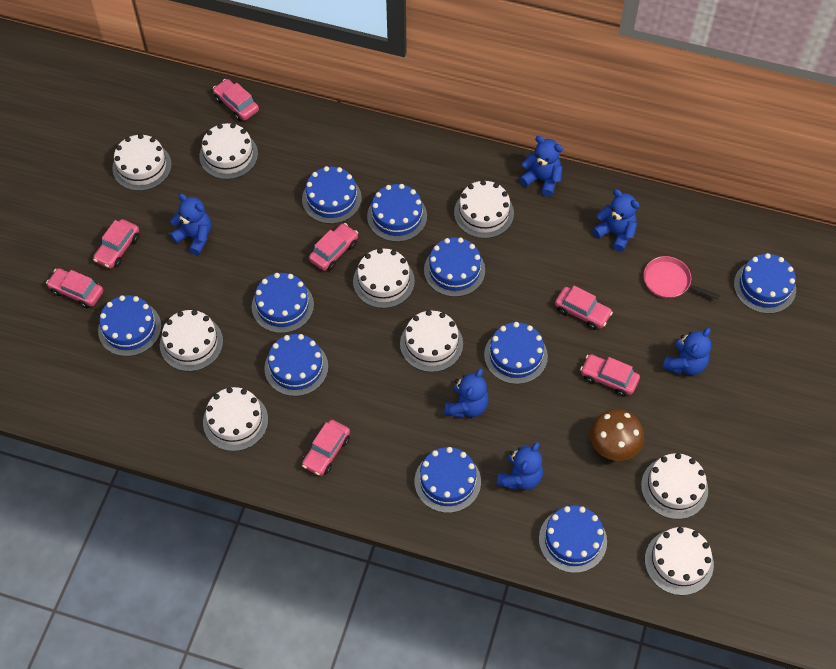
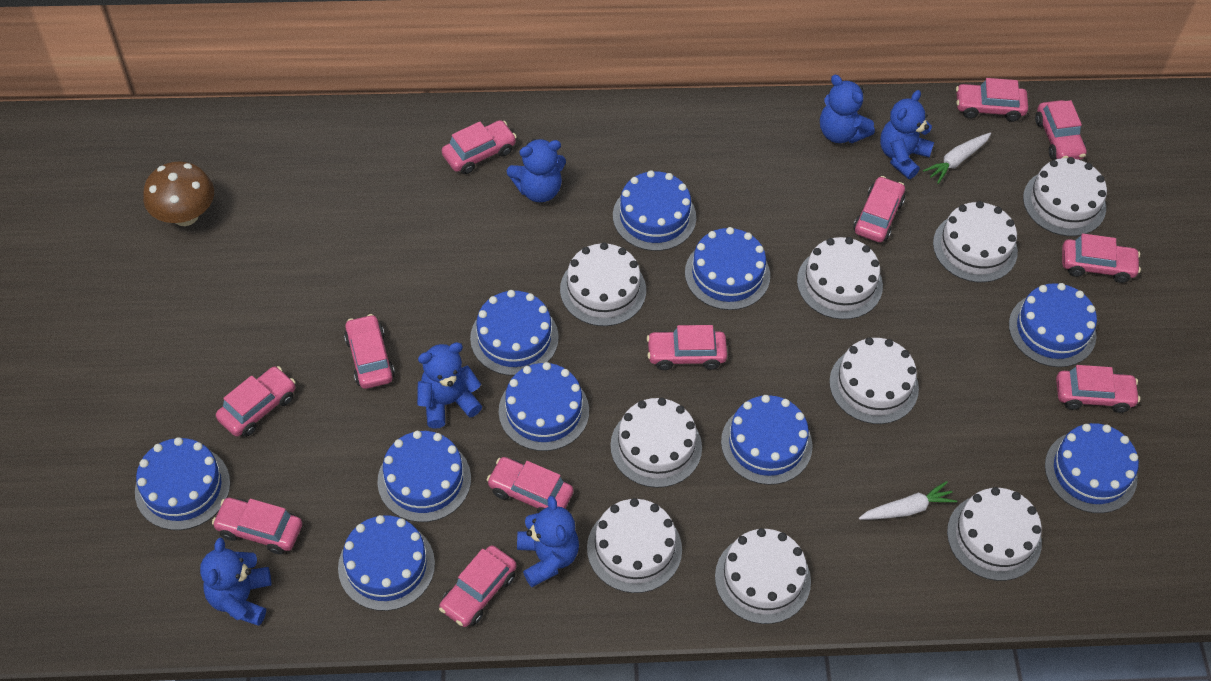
pink car: 7 -> 12
pink pan: 1 -> 0
white carrot: 0 -> 2

